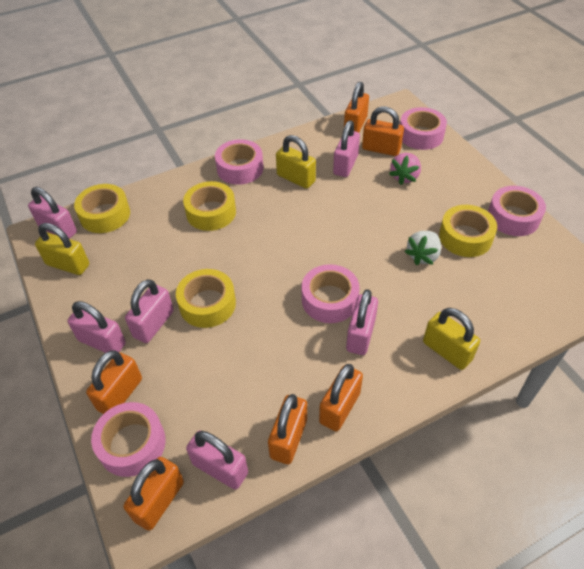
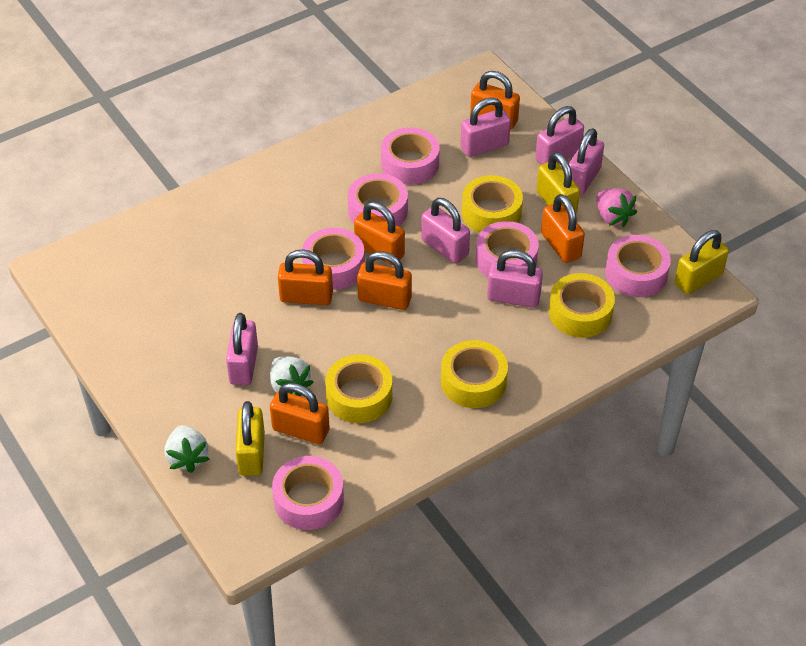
pink tape: 5 -> 6
white strawberry: 1 -> 2

